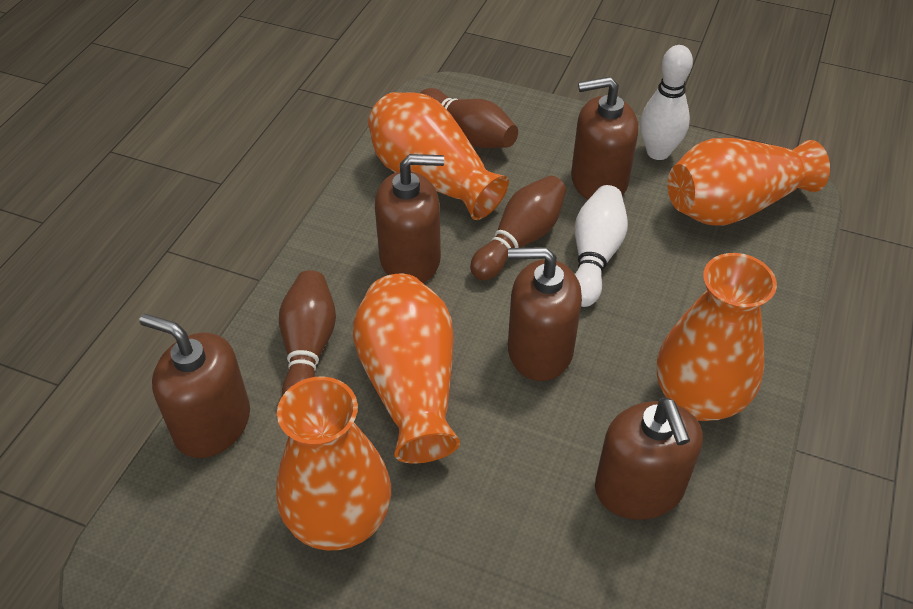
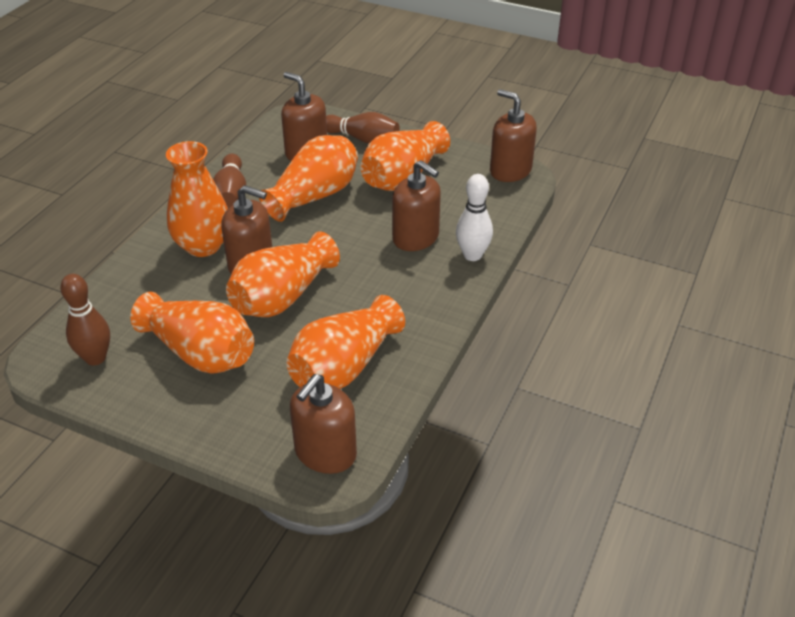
orange vase: 5 -> 6
white bowling pin: 2 -> 1

